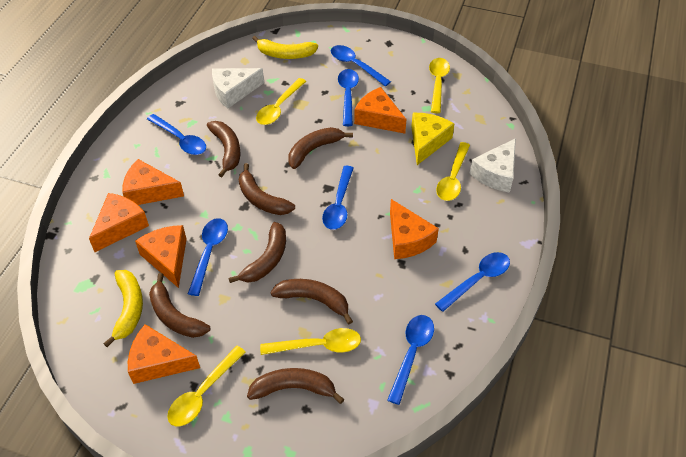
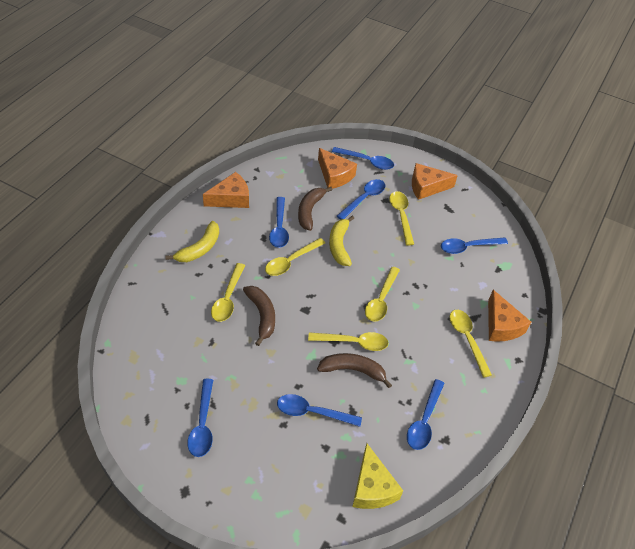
brown banana: 7 -> 3
orange cheese: 6 -> 4
white cheese: 2 -> 0
yellow spoon: 5 -> 6

